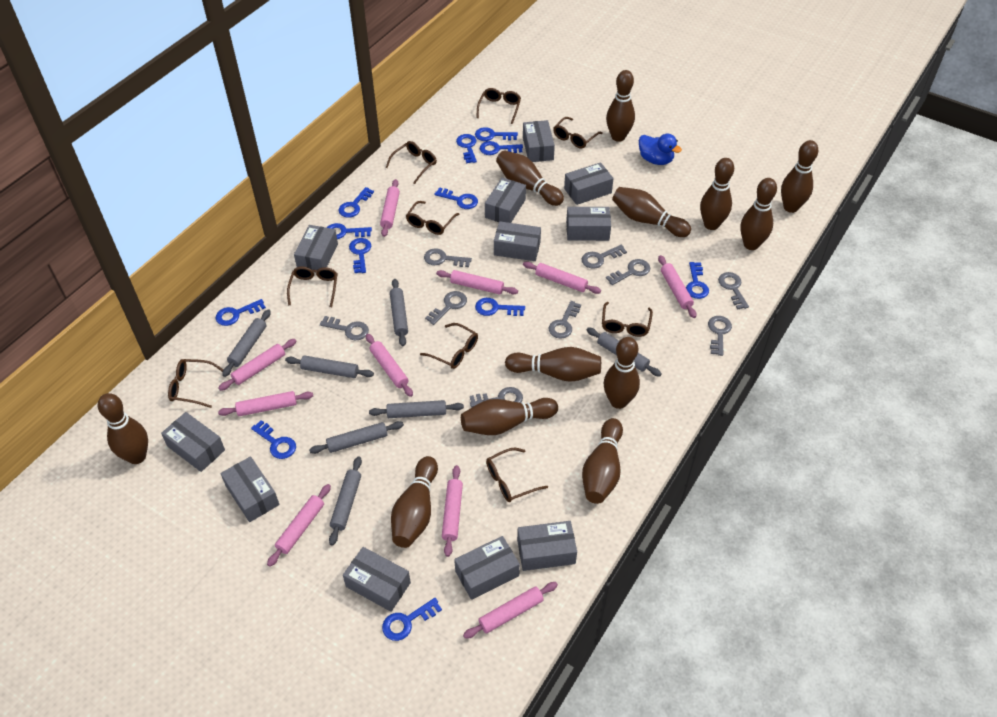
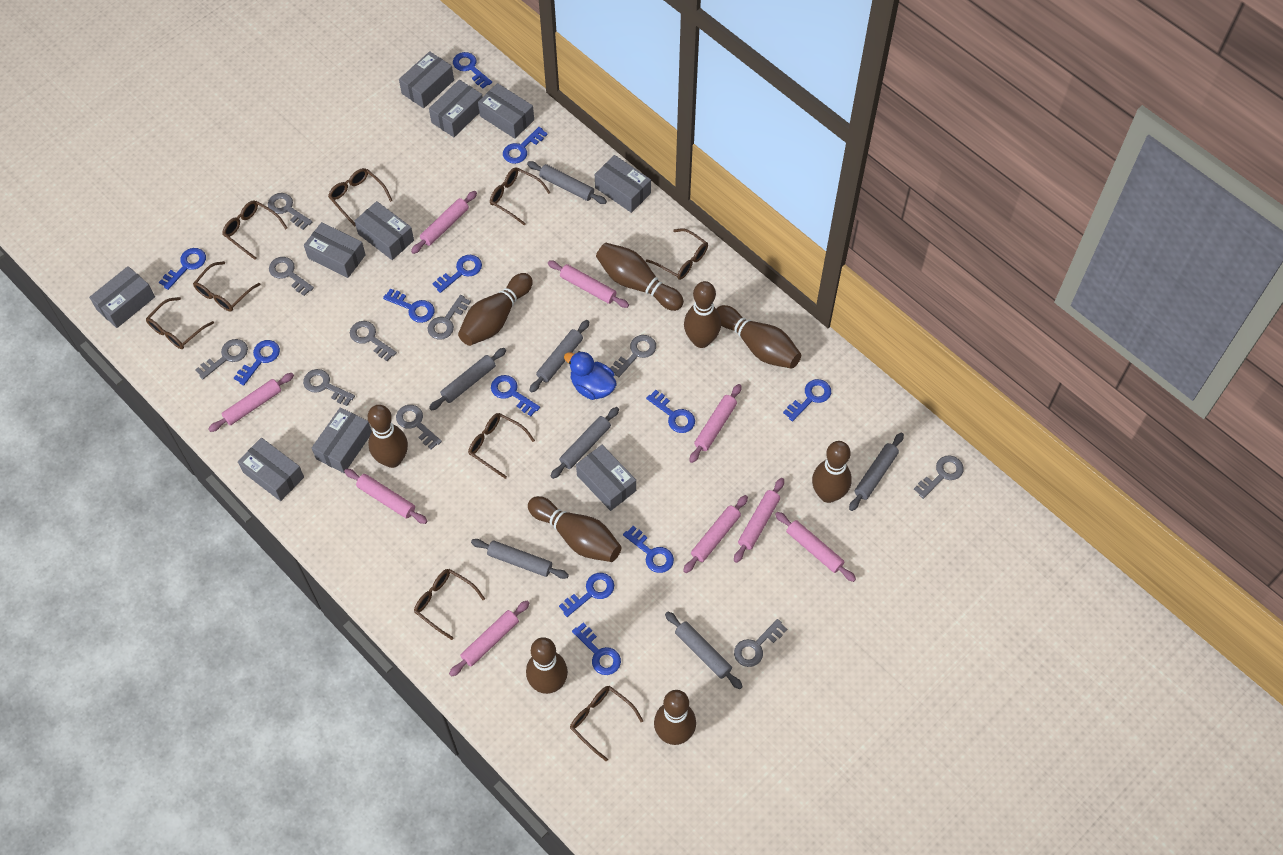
brown bowling pin: 12 -> 9
grey box: 11 -> 10
grey key: 9 -> 10
pink rolling pin: 10 -> 9

